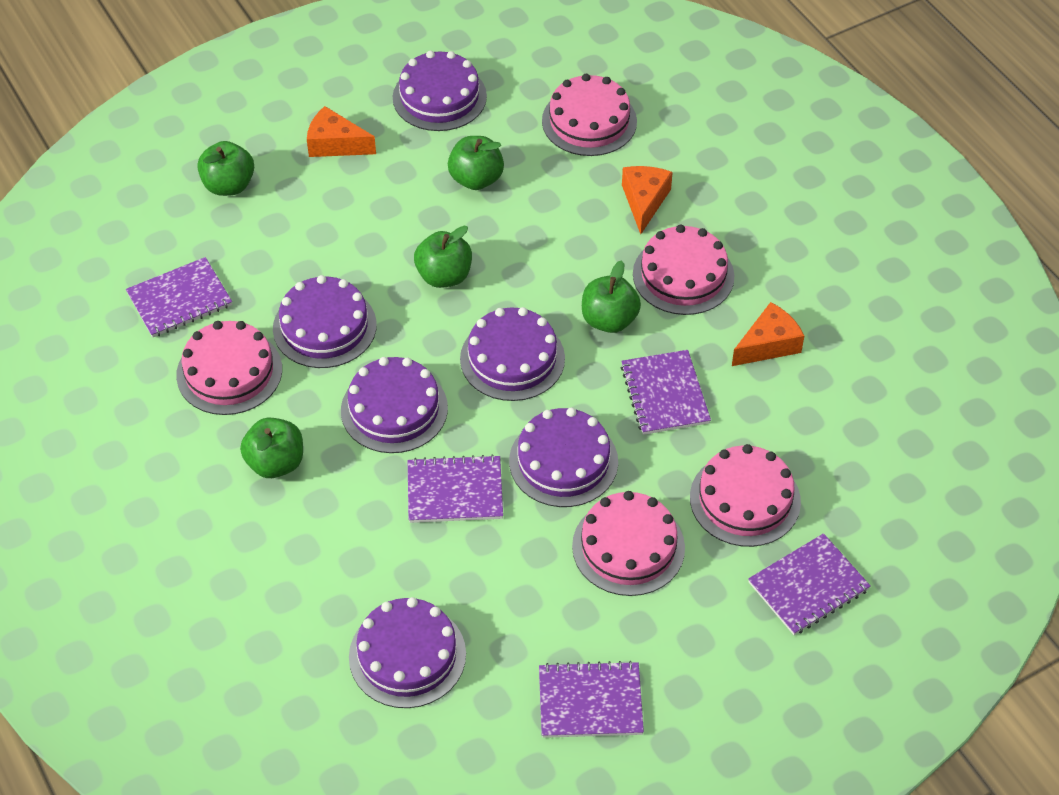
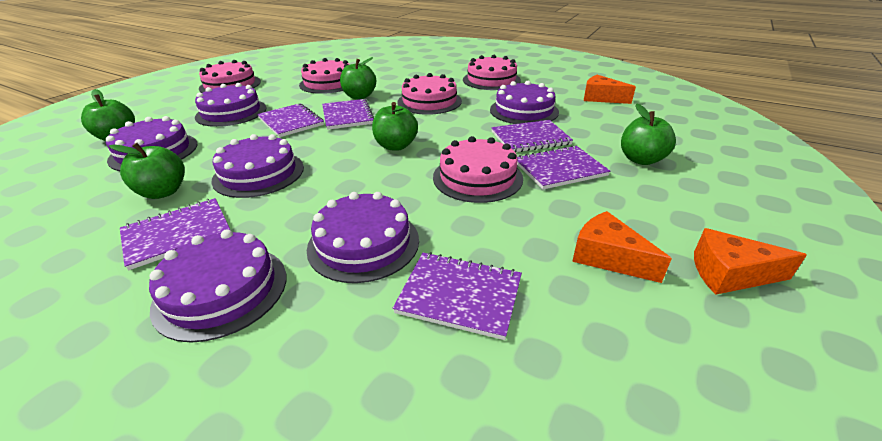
purple notebook: 5 -> 6

